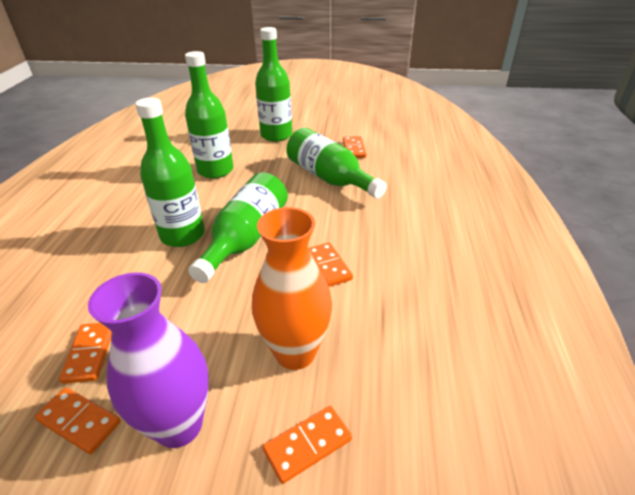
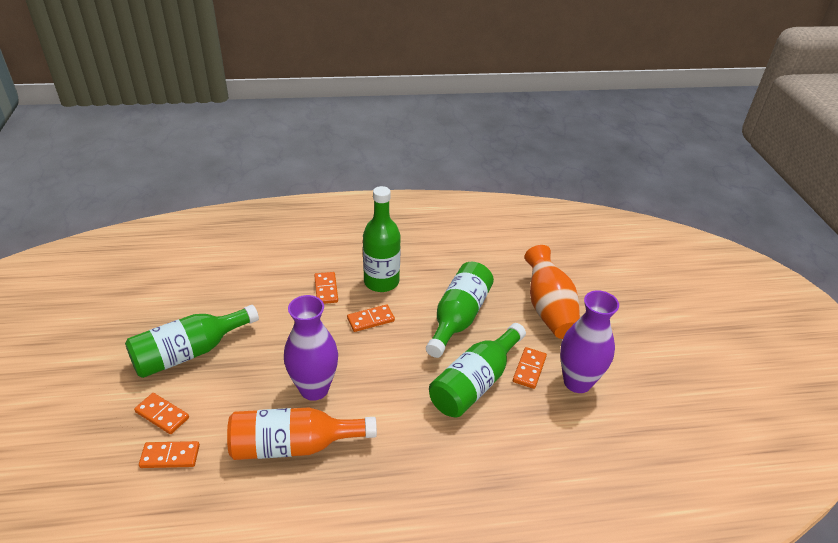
green bottle: 5 -> 4
orange bottle: 0 -> 1
purple vase: 1 -> 2

